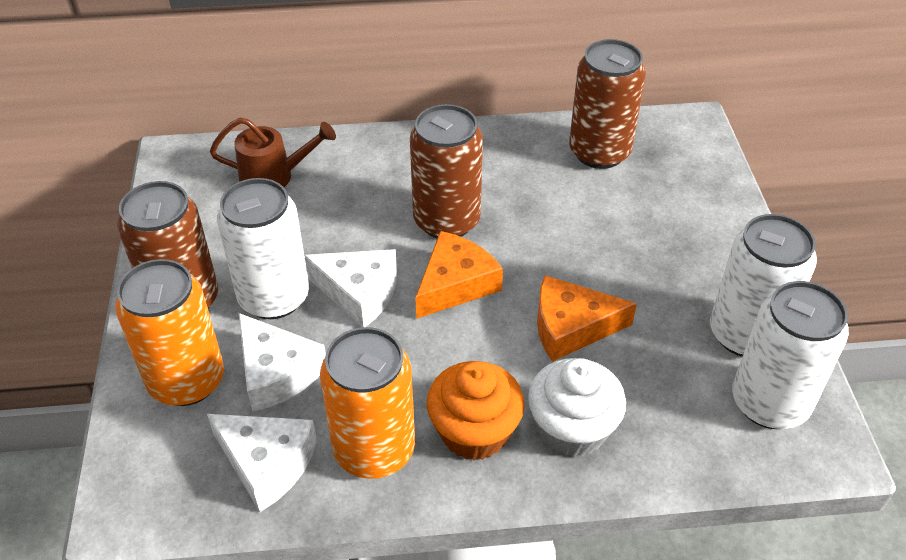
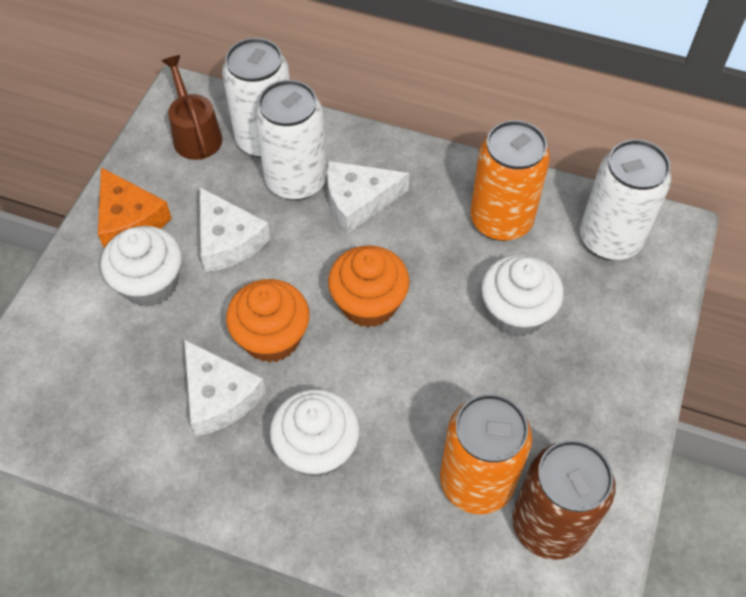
brown can: 3 -> 1
orange cheese: 2 -> 1
orange cupcake: 1 -> 2
white cupcake: 1 -> 3

